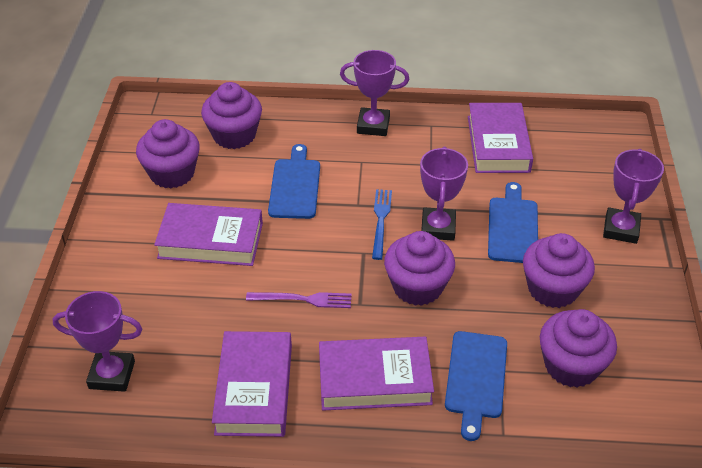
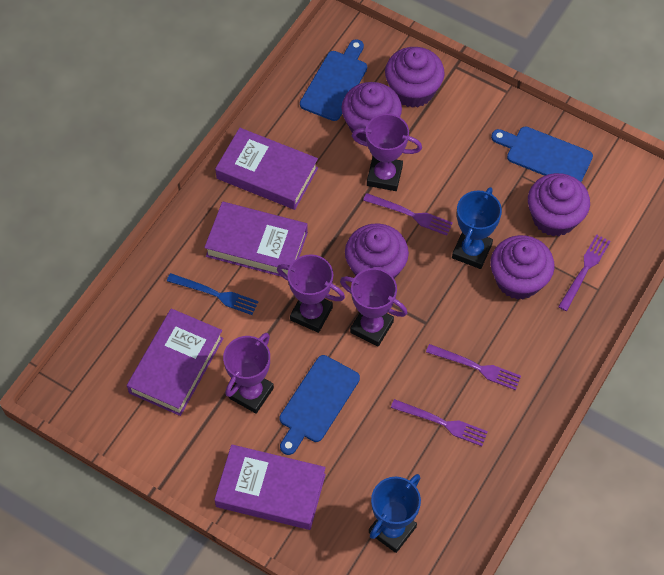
blue trophy: 0 -> 2
purple fork: 1 -> 4

